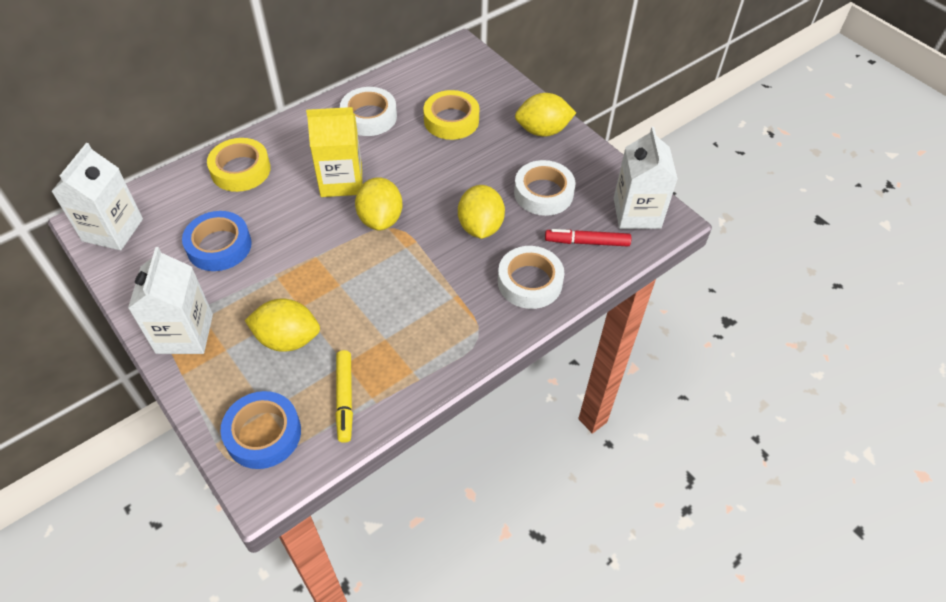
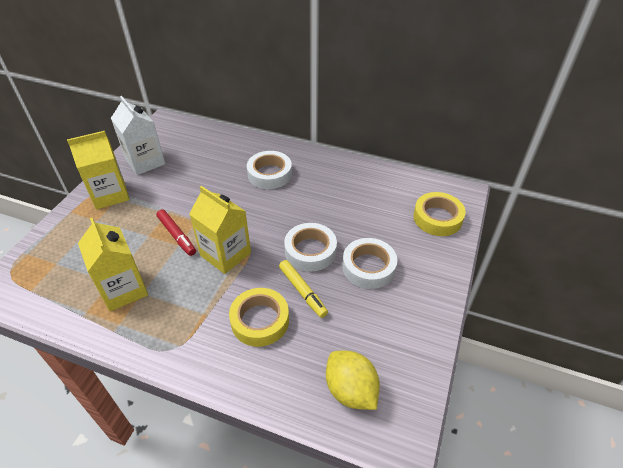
blue tape: 2 -> 0
white carton: 3 -> 1
yellow carton: 1 -> 3
yellow lemon: 4 -> 1

